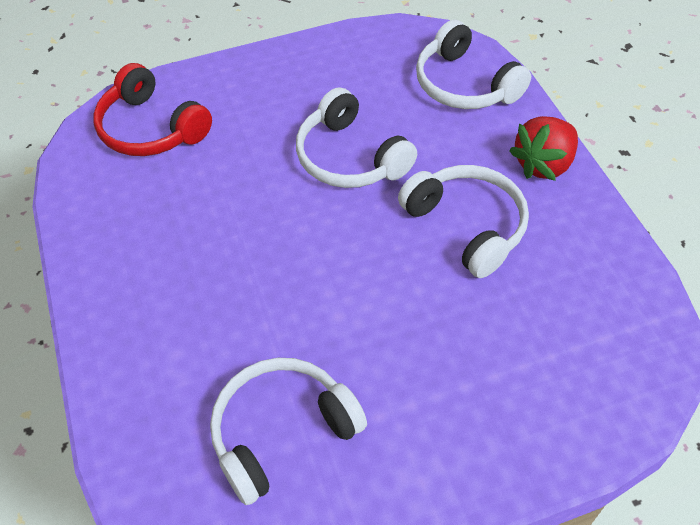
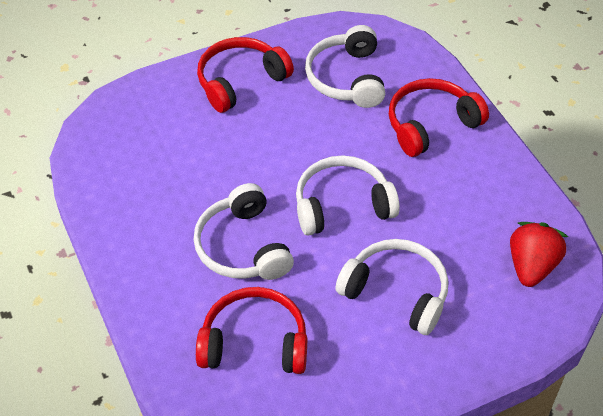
red headphones: 1 -> 3

